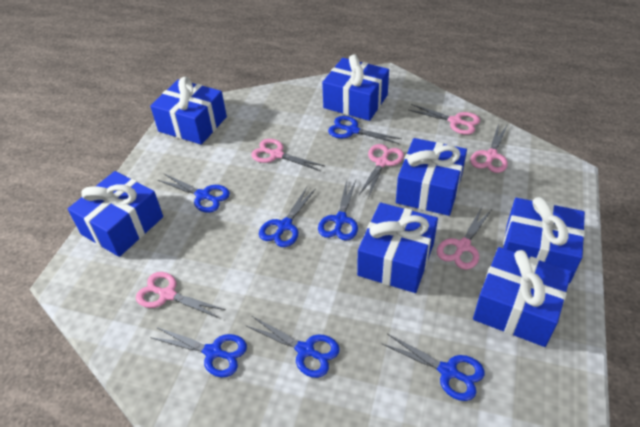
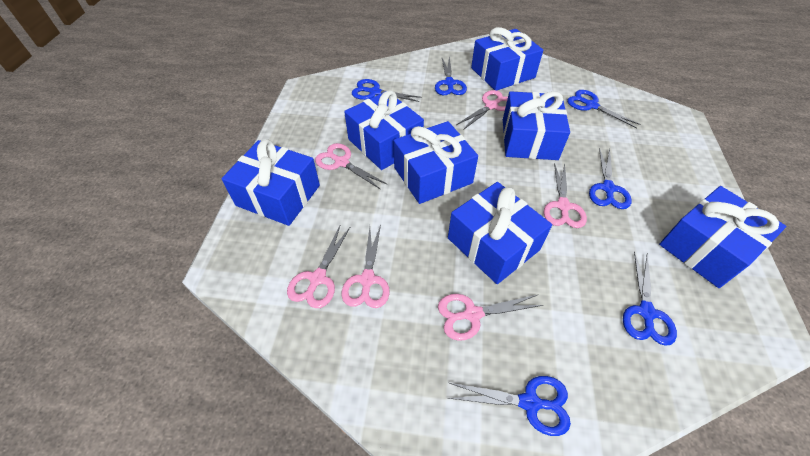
blue scissors: 7 -> 6

